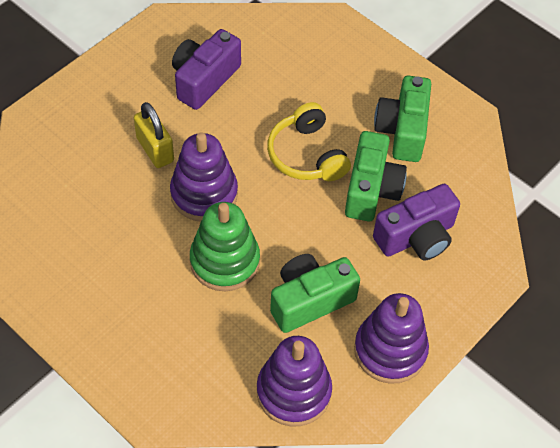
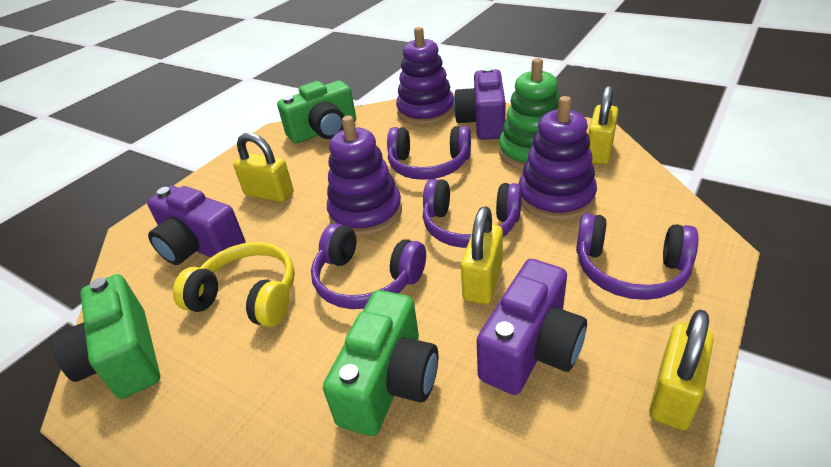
purple camera: 2 -> 3
purple headphones: 0 -> 4
yellow padlock: 1 -> 4

